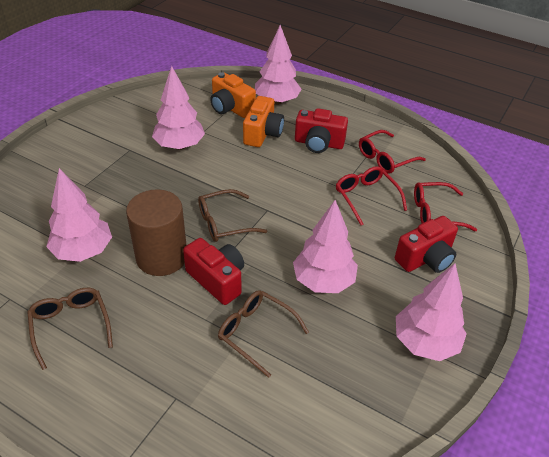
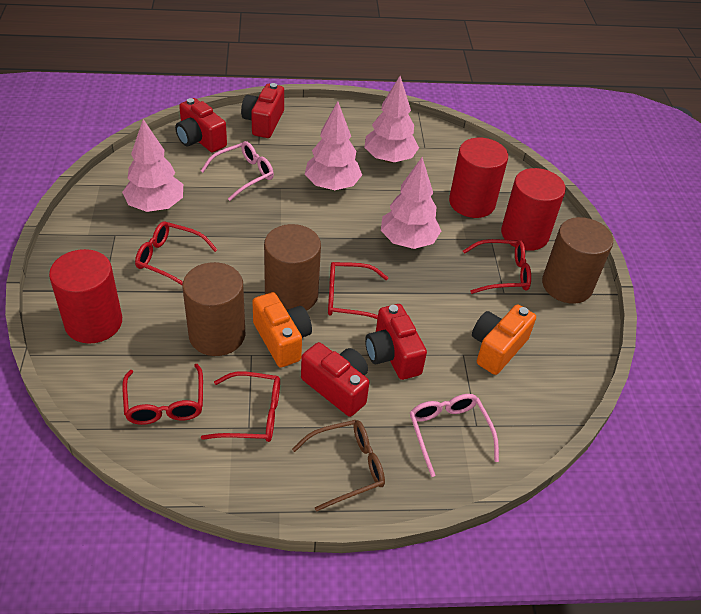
brown cylinder: 1 -> 3
brown glasses: 3 -> 1
pink glasses: 0 -> 2
pink tree: 5 -> 4
red camera: 3 -> 4
red cylinder: 0 -> 3
red glasses: 3 -> 5

